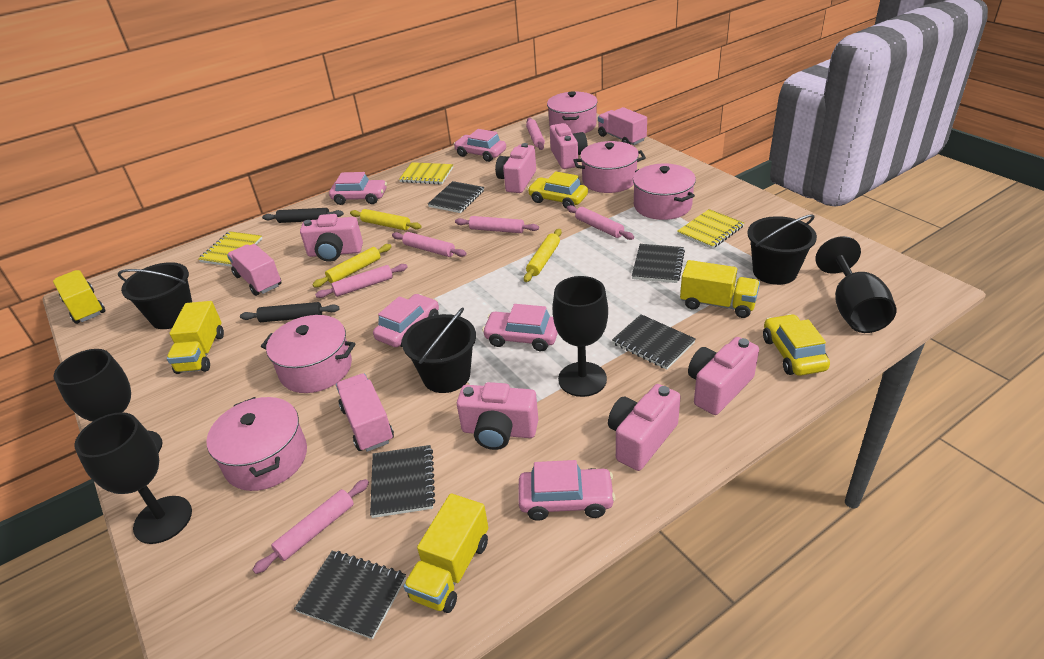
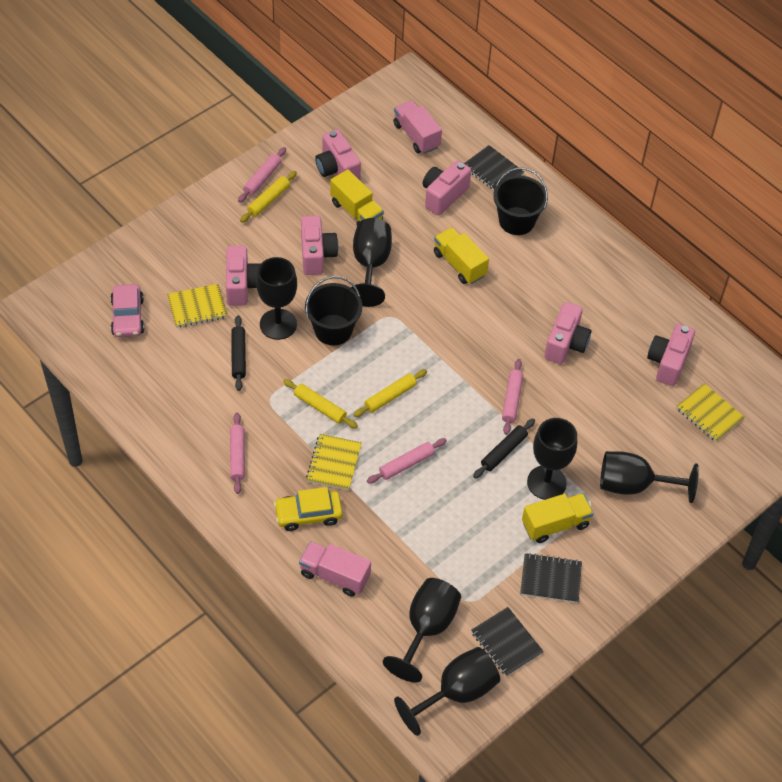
black bucket: 3 -> 2
black goblet: 4 -> 6
black notebook: 5 -> 3
pink car: 5 -> 1
pink pot: 5 -> 0
pink rolling pin: 6 -> 4
pink truck: 3 -> 2
yellow car: 2 -> 1
yellow truck: 4 -> 3

